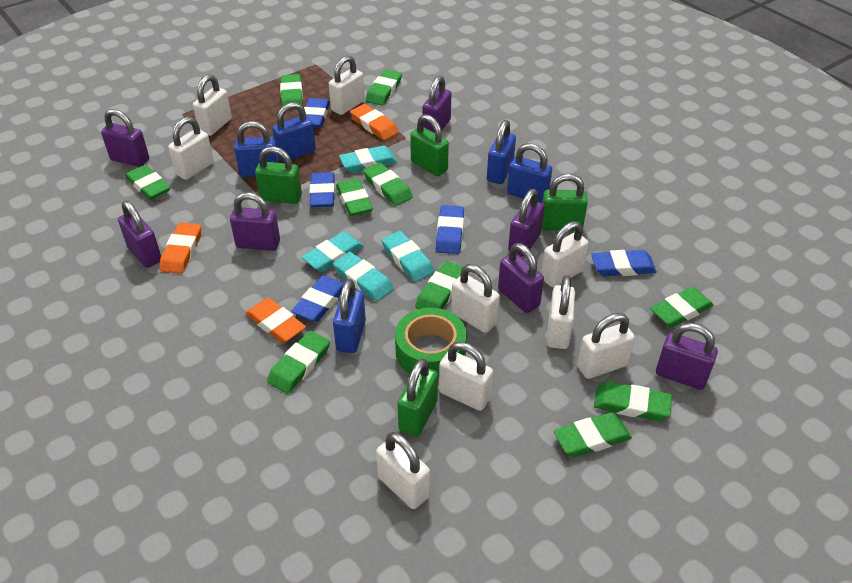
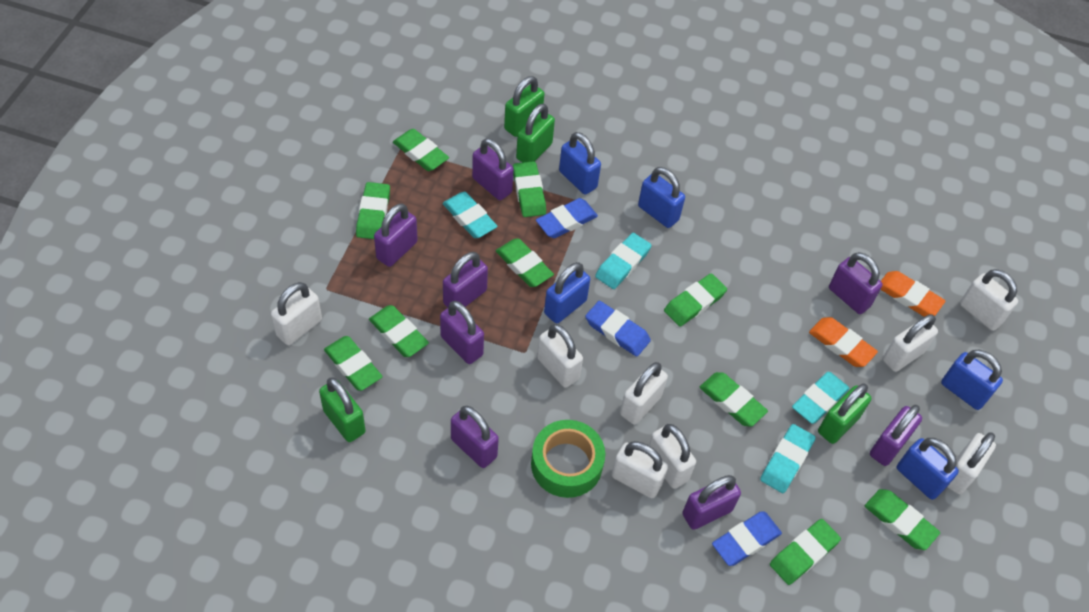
blue eraser: 5 -> 3
orange eraser: 3 -> 2
purple padlock: 7 -> 8
white padlock: 9 -> 8

